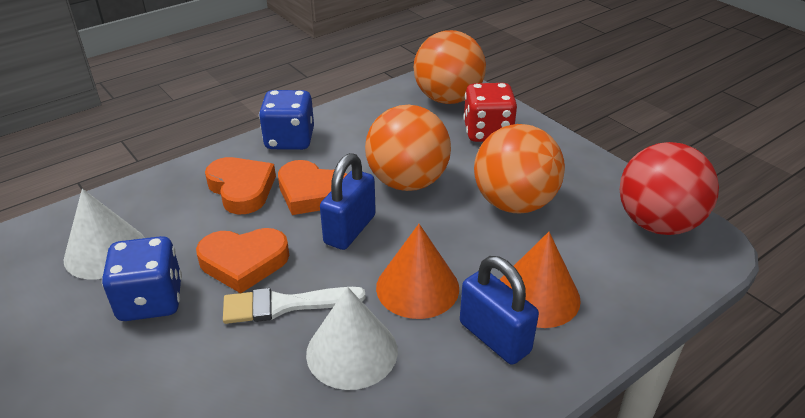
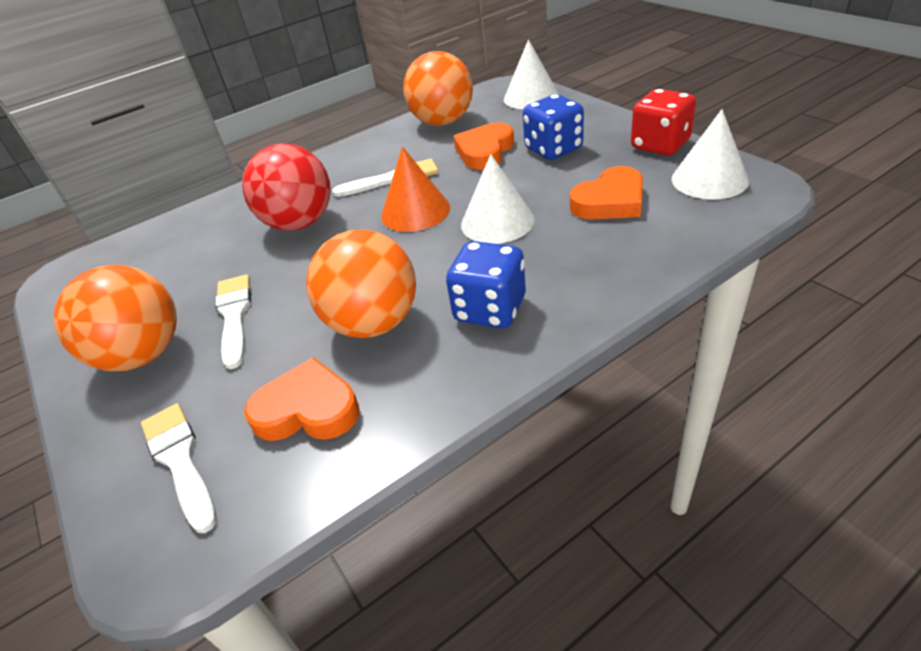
blue padlock: 2 -> 0
orange cone: 2 -> 1
white brush: 1 -> 3
white cone: 2 -> 3

